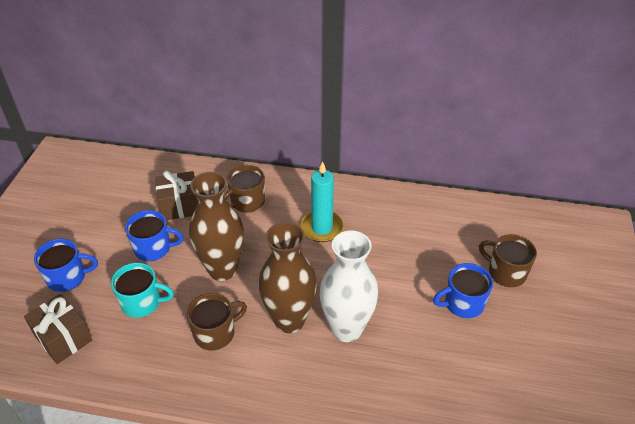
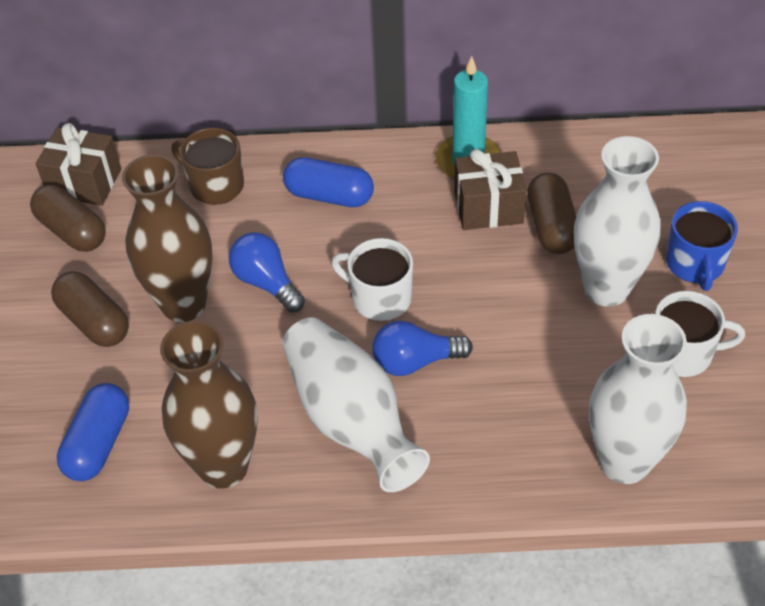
blue capsule: 0 -> 2
blue light bulb: 0 -> 2
blue mug: 3 -> 1
brown capsule: 0 -> 3
brown mug: 3 -> 1
turquoise mug: 1 -> 0
white mug: 0 -> 2
white vase: 1 -> 3

